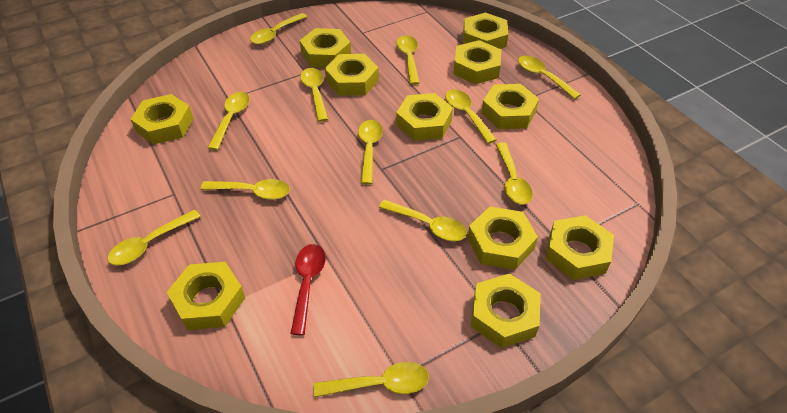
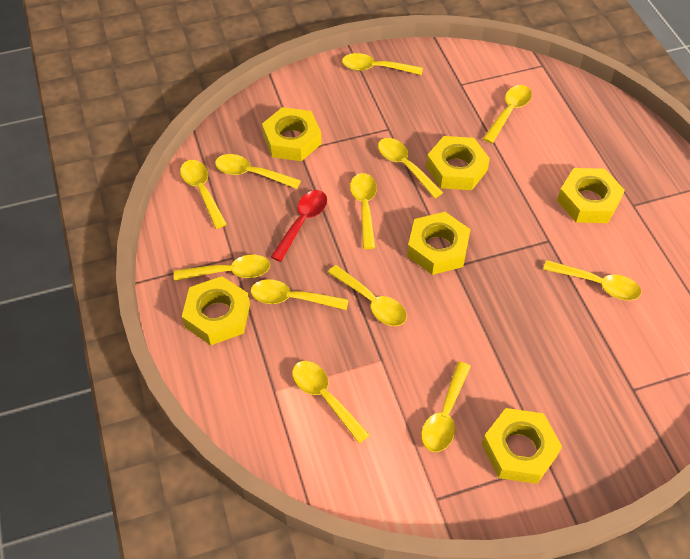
yellow nut: 11 -> 6

